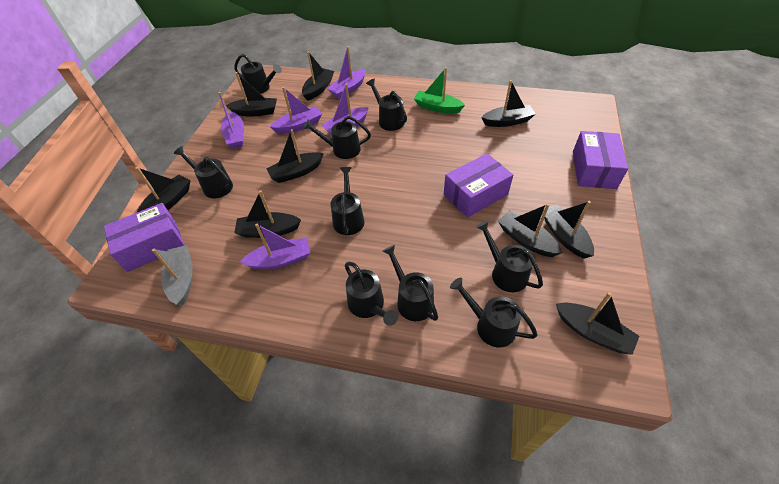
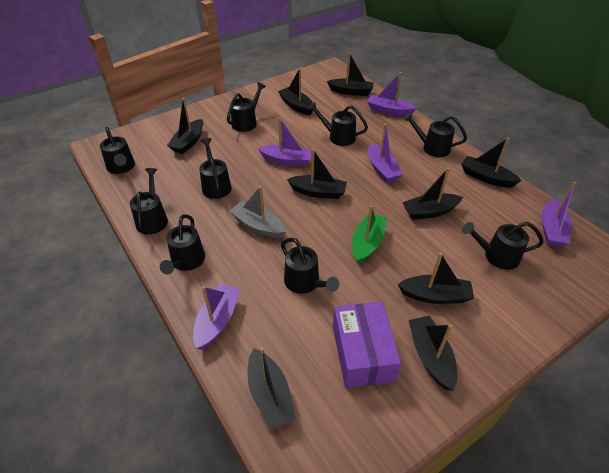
purple box: 3 -> 1

